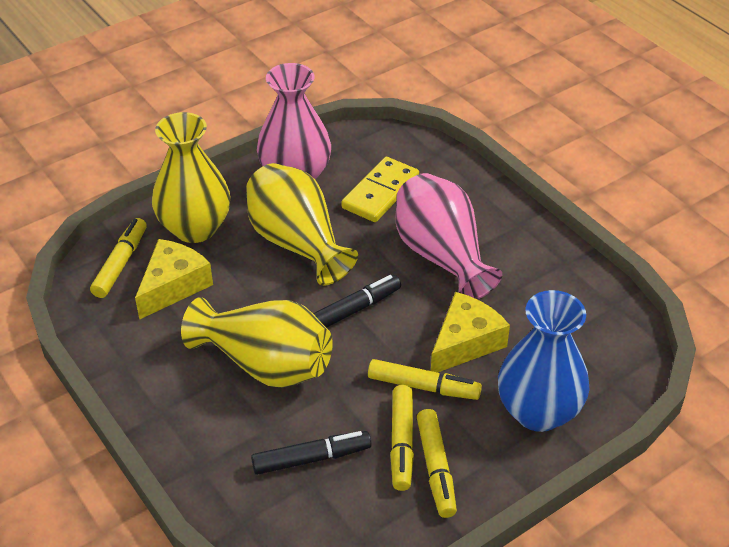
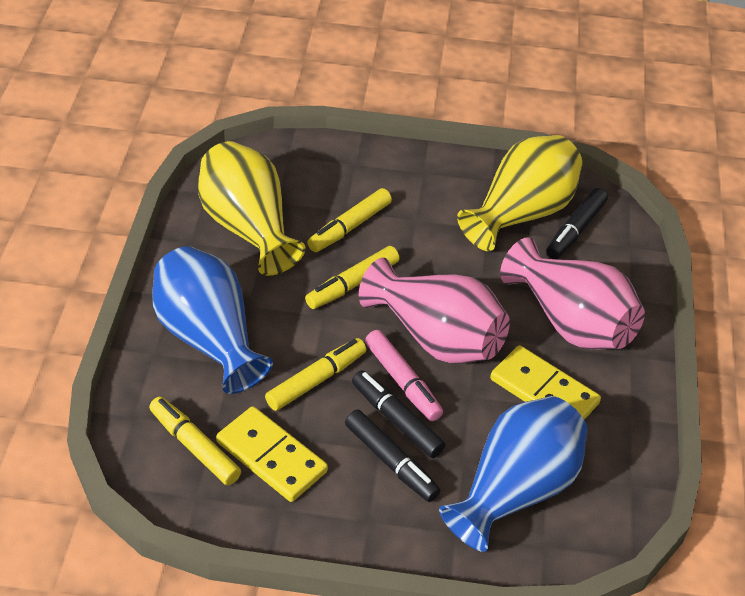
black marker: 2 -> 3
blue vase: 1 -> 2
pink marker: 0 -> 1
yellow cheese: 2 -> 0
yellow domino: 1 -> 2
yellow vase: 3 -> 2

